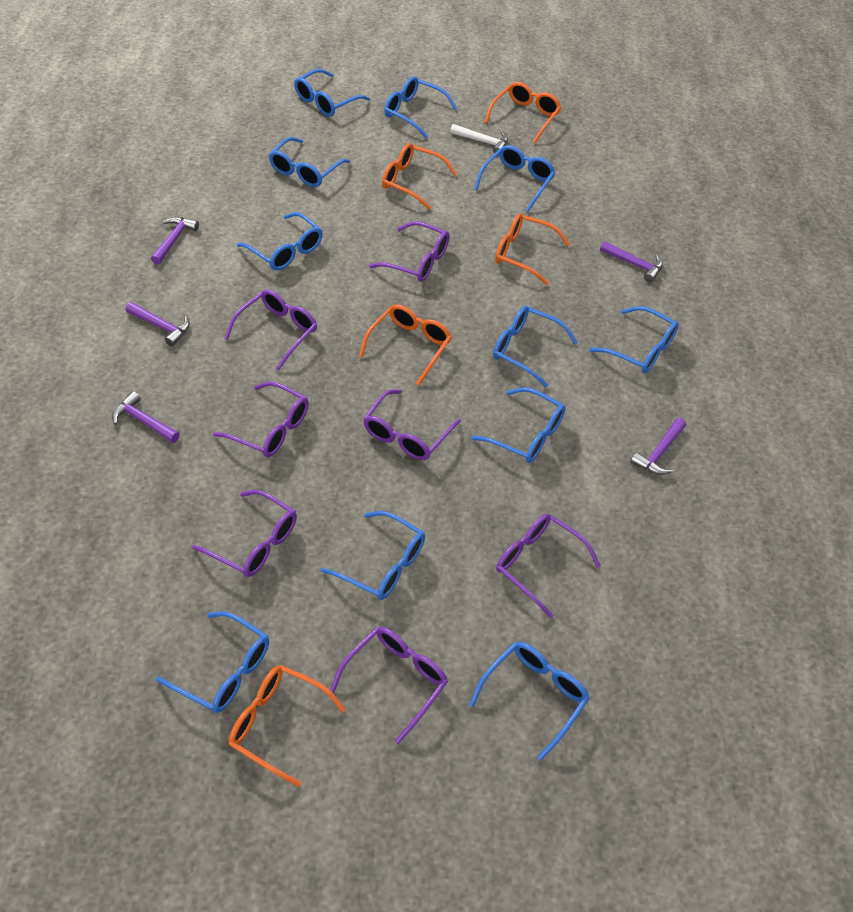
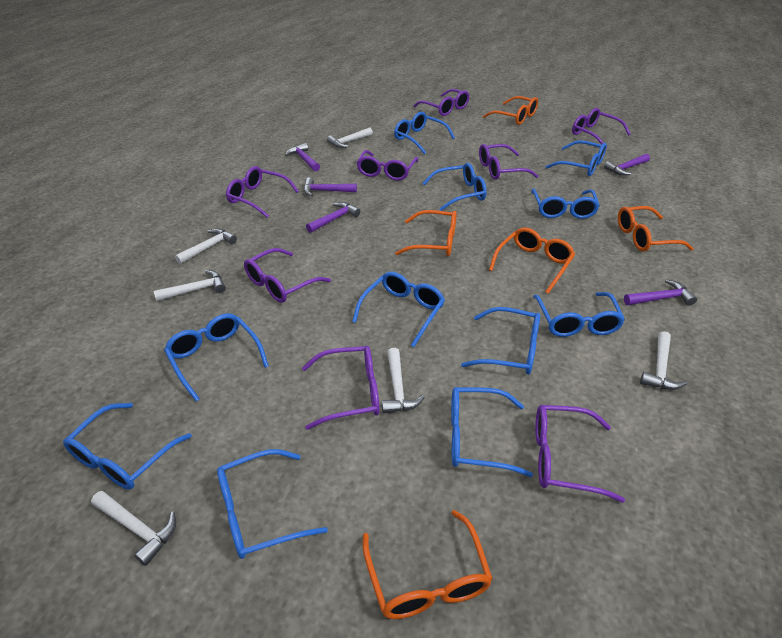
purple glasses: 7 -> 8
white hammer: 1 -> 6

